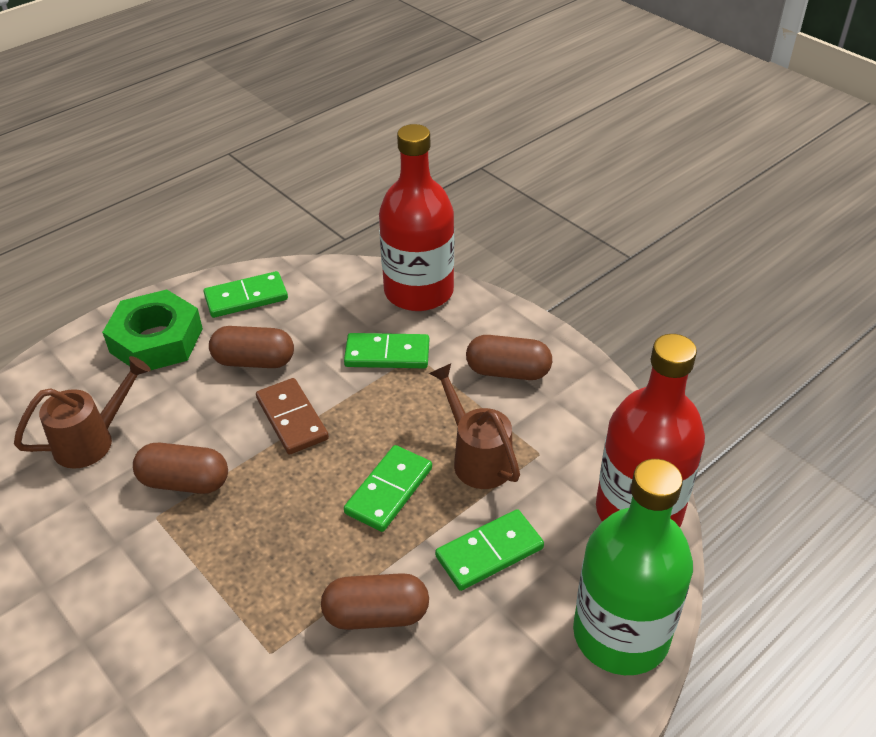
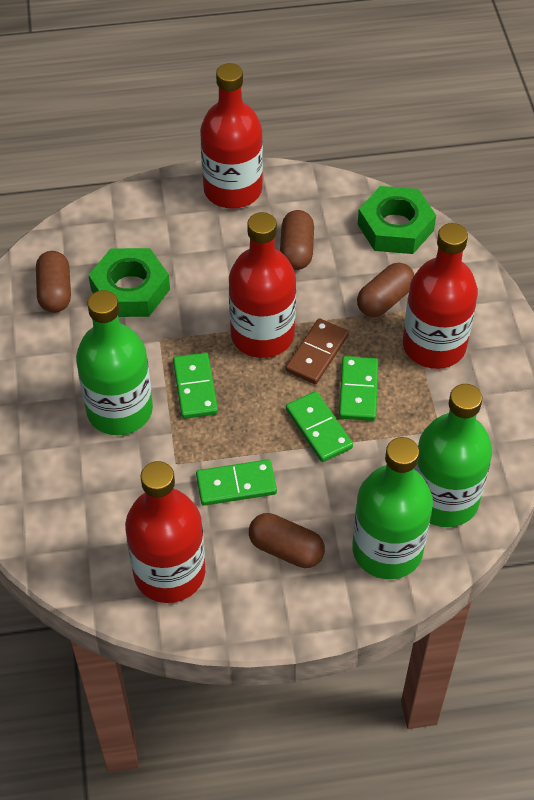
brown watering can: 2 -> 0
green bottle: 1 -> 3
green nut: 1 -> 2
red bottle: 2 -> 4

